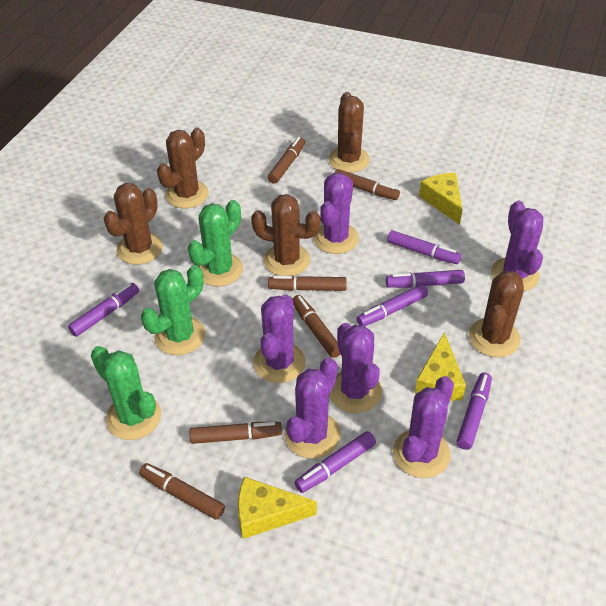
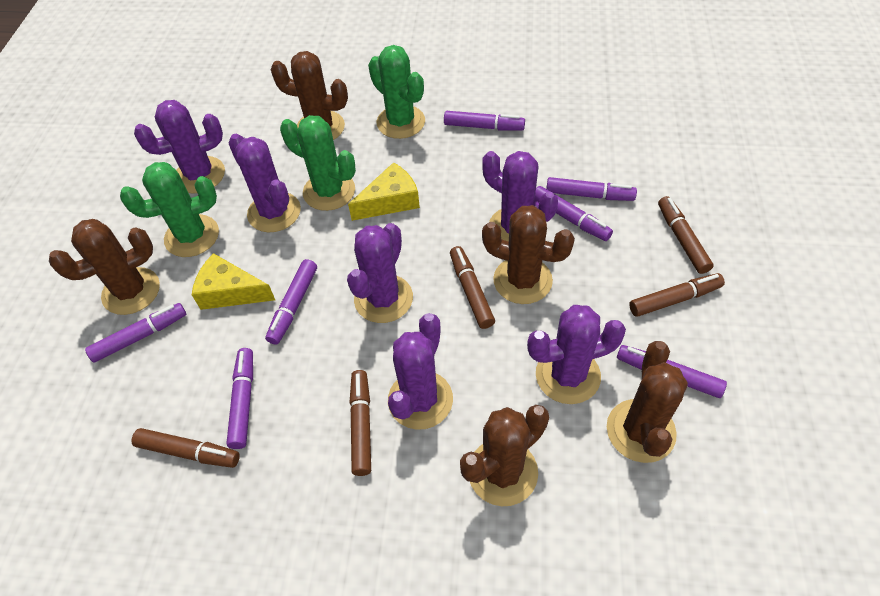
brown marker: 6 -> 5
purple marker: 6 -> 7
yellow cheese: 3 -> 2

